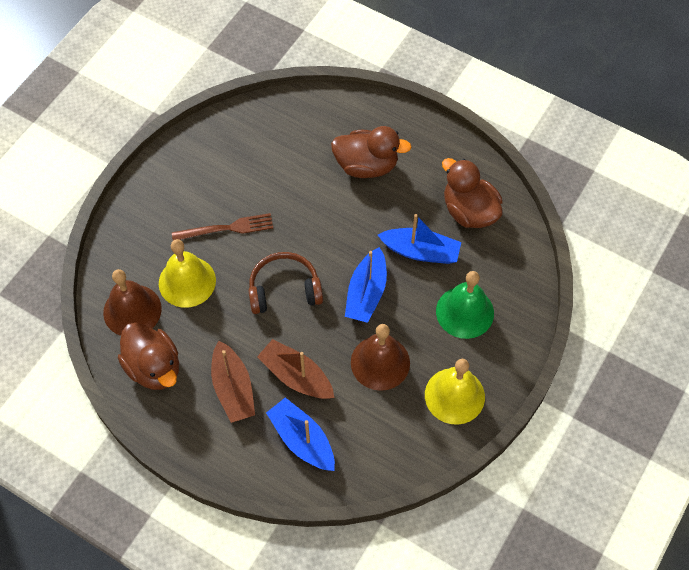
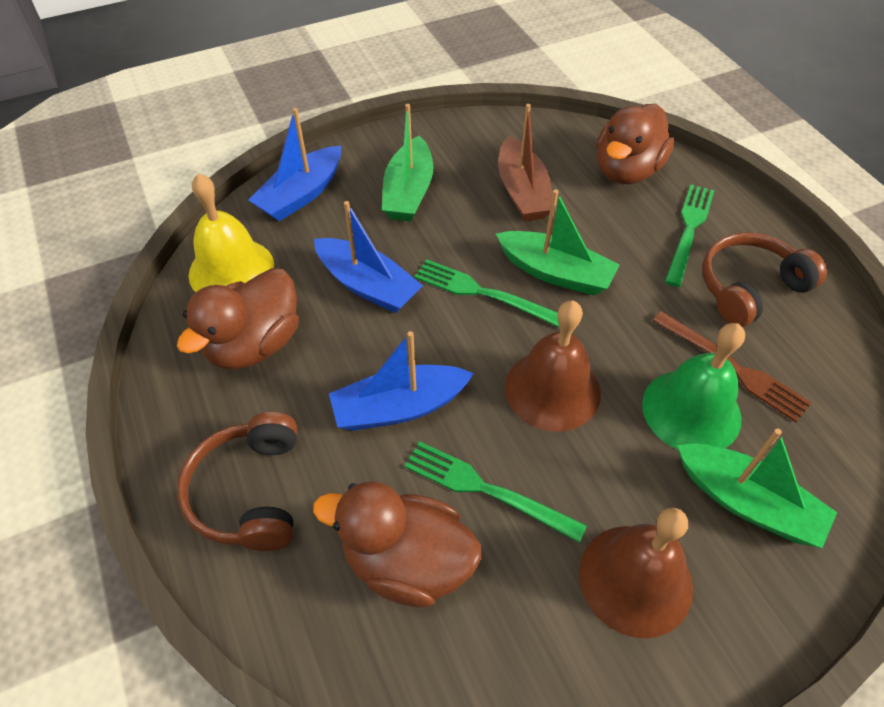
brown boat: 2 -> 1
brown headphones: 1 -> 2
green boat: 0 -> 3
green fork: 0 -> 3
yellow bell: 2 -> 1

